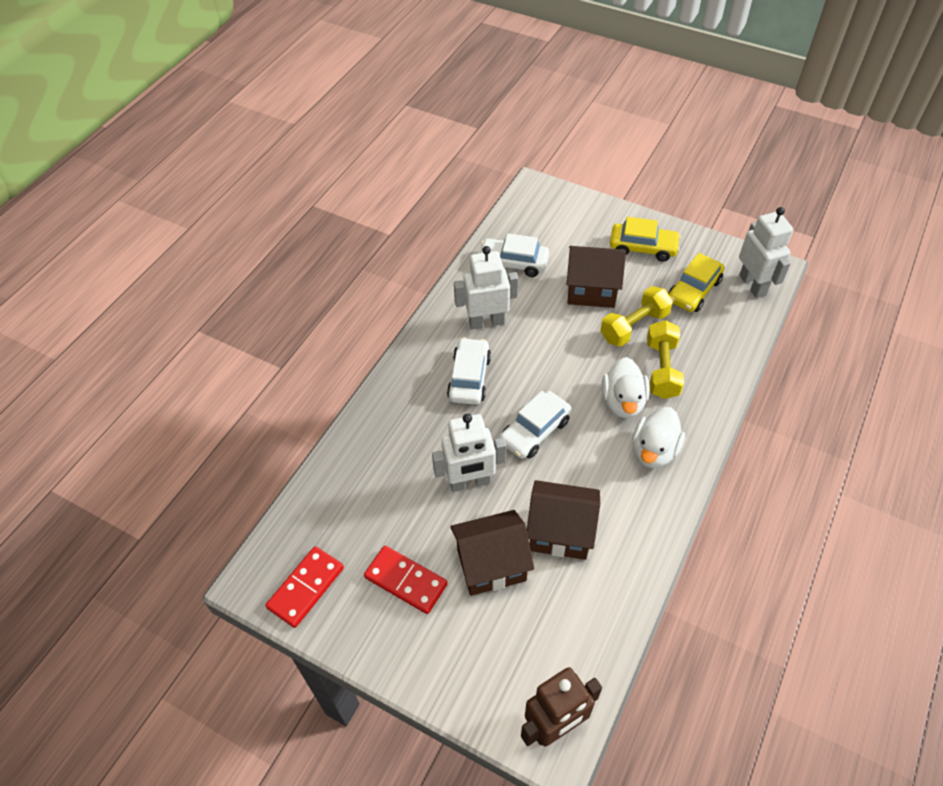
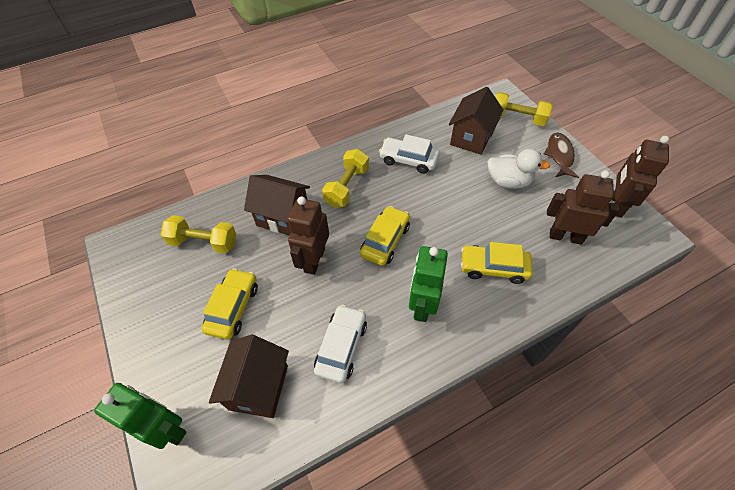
brown fish: 0 -> 1
brown robot: 1 -> 3
green robot: 0 -> 2
red domino: 2 -> 0
white car: 3 -> 2
white duck: 2 -> 1
white robot: 3 -> 0
yellow car: 2 -> 3
yellow dumbbell: 2 -> 3

